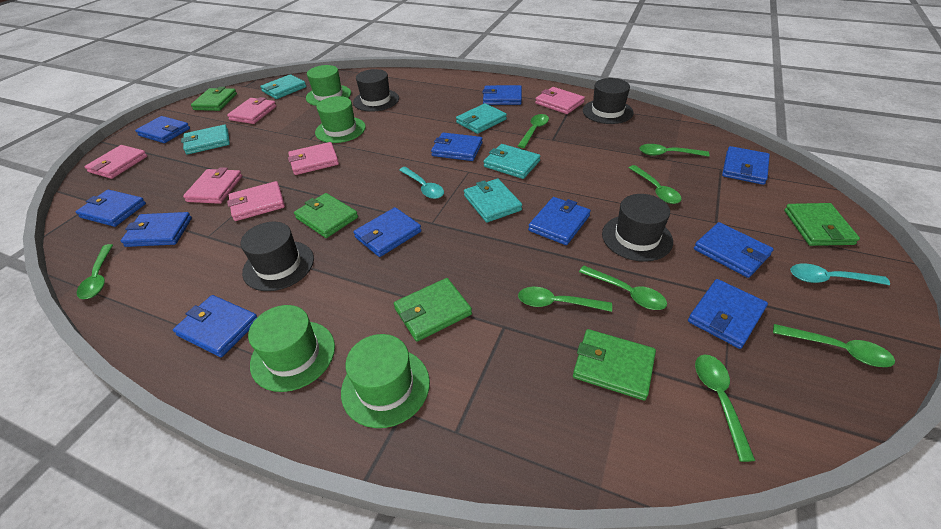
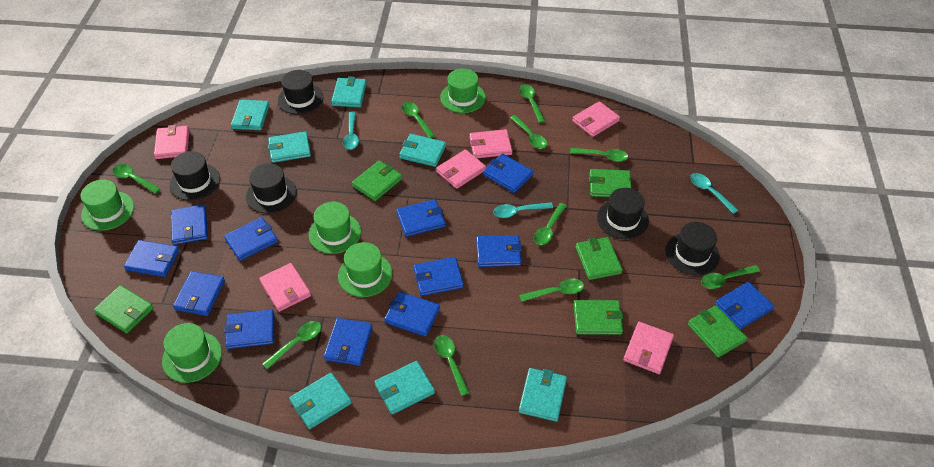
black hat: 4 -> 5
blue wallet: 11 -> 12
green hat: 4 -> 5
green spoon: 8 -> 10
green wallet: 5 -> 6
turquoise spoon: 2 -> 3
turquoise wallet: 5 -> 7

